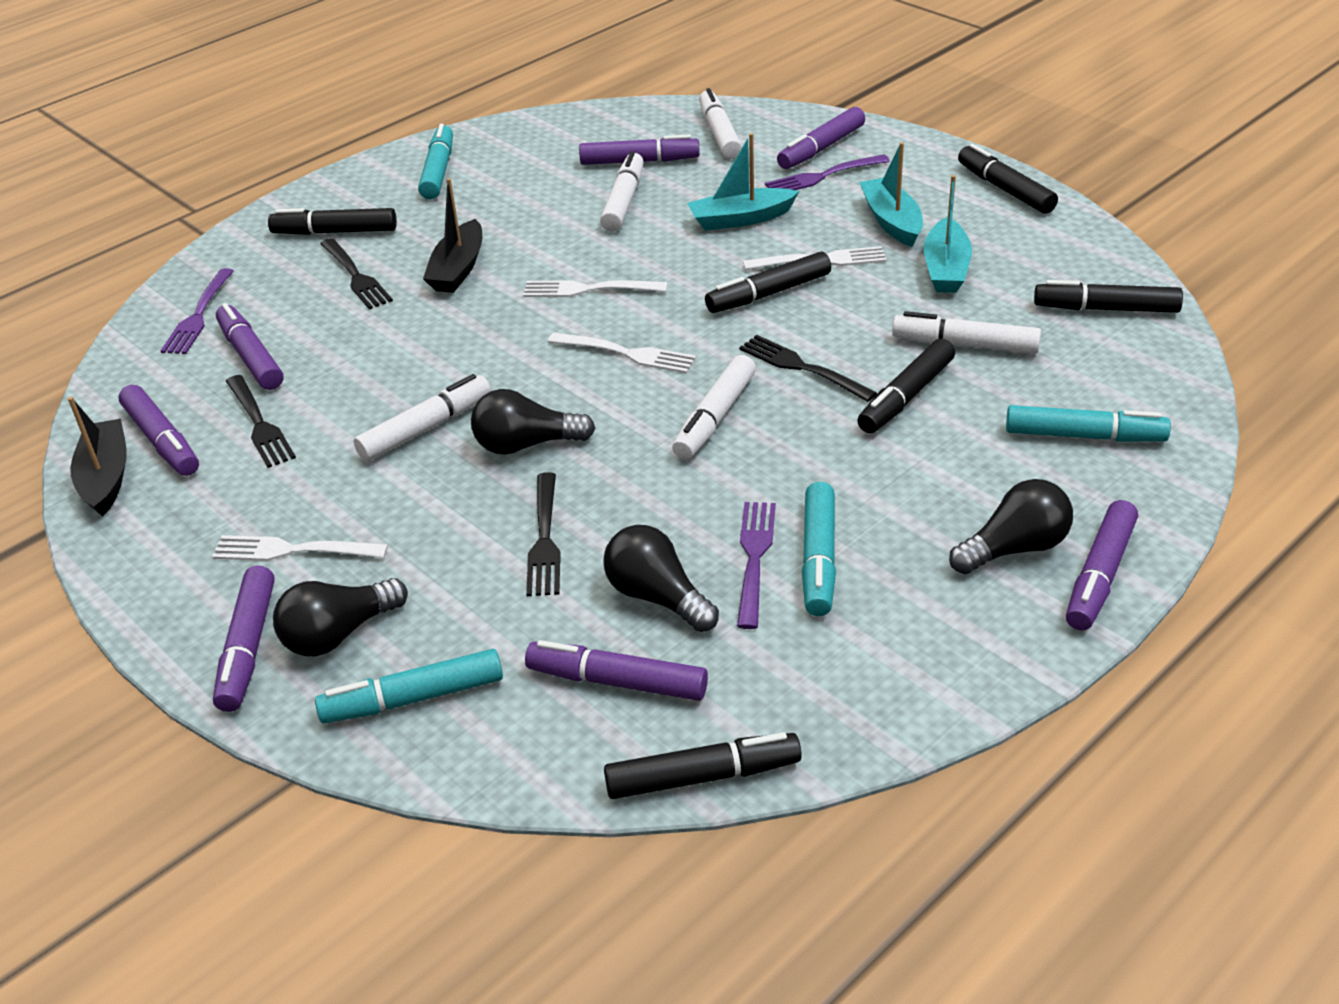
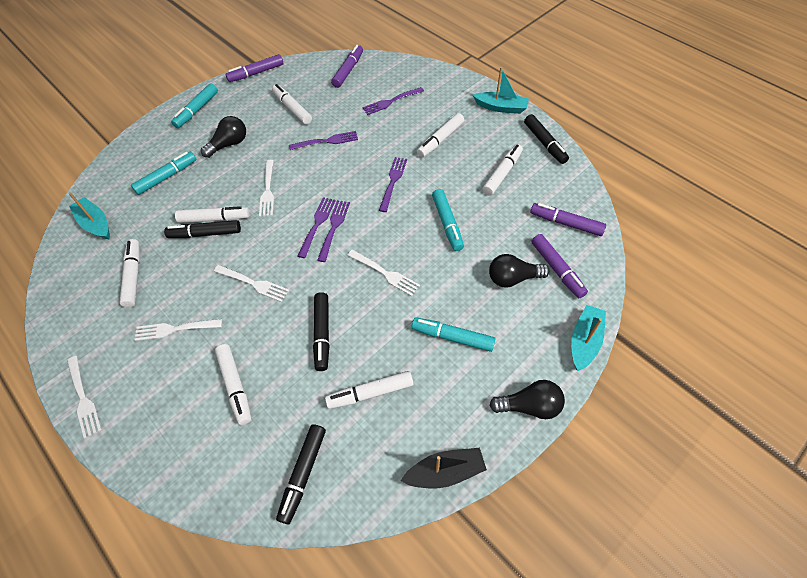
black boat: 2 -> 1
black fork: 4 -> 0
black light bulb: 4 -> 3
black marker: 6 -> 4
purple fork: 3 -> 5
purple marker: 7 -> 4
white fork: 4 -> 5
white marker: 5 -> 7

